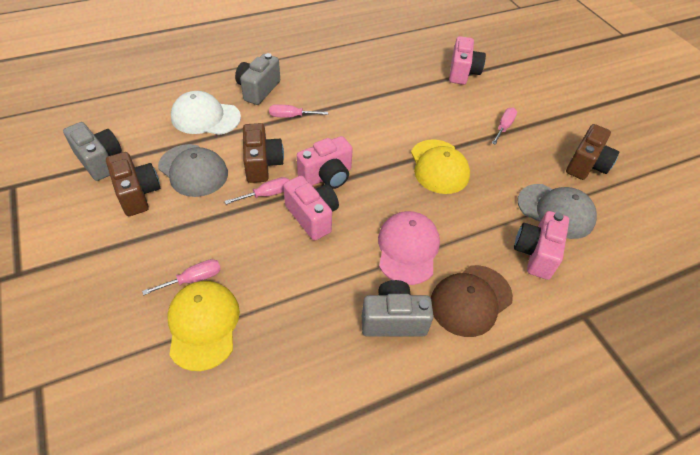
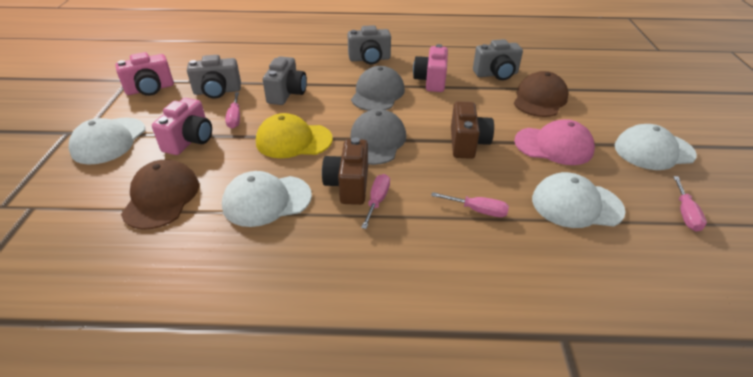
brown camera: 3 -> 2
brown cap: 1 -> 2
grey camera: 3 -> 4
pink camera: 4 -> 3
white cap: 1 -> 4
yellow cap: 2 -> 1

